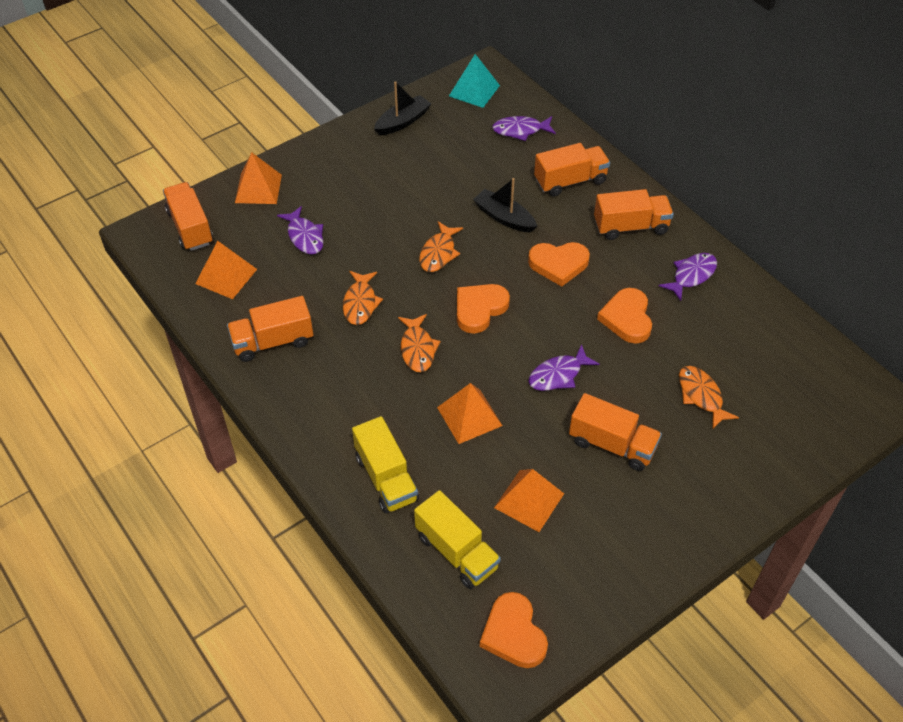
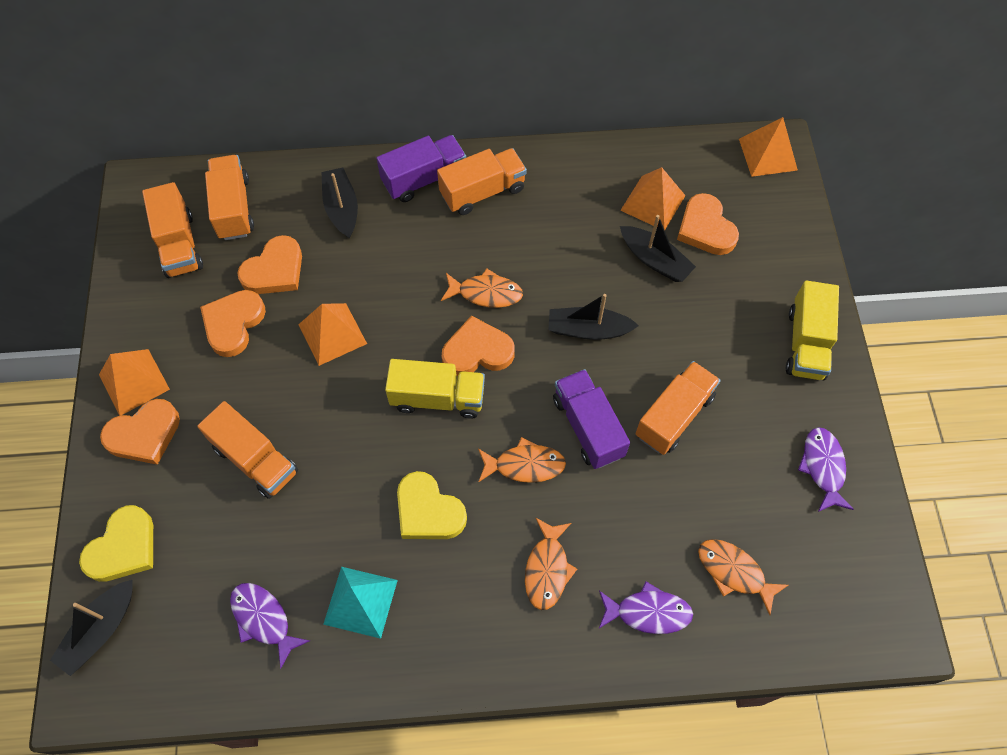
black boat: 2 -> 4
orange heart: 4 -> 5
purple fish: 4 -> 3
purple truck: 0 -> 2
yellow heart: 0 -> 2

